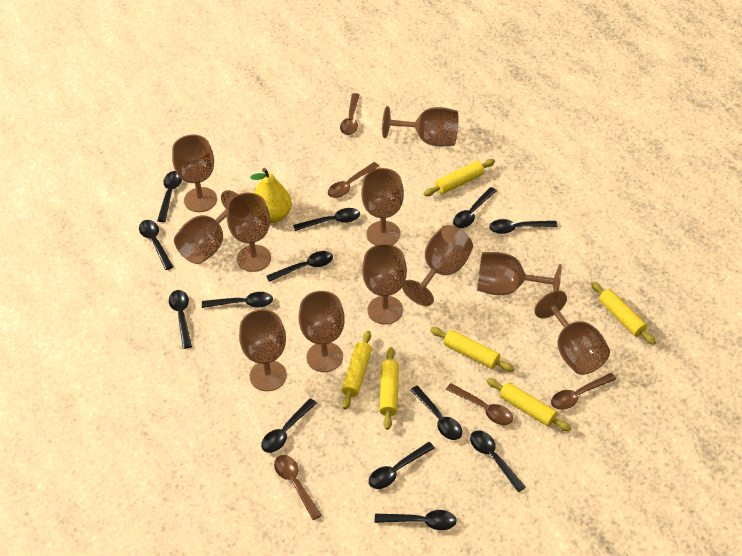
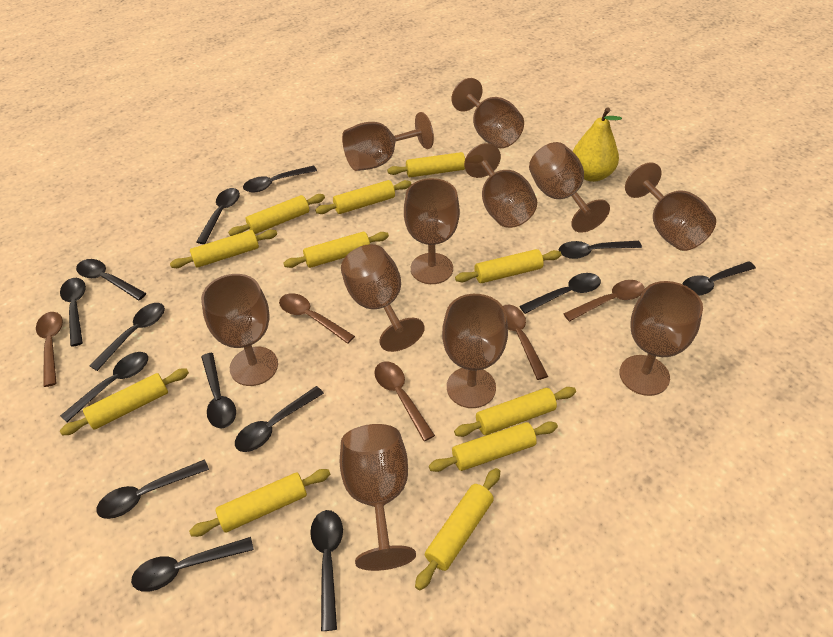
black spoon: 13 -> 14
yellow rolling pin: 6 -> 11

